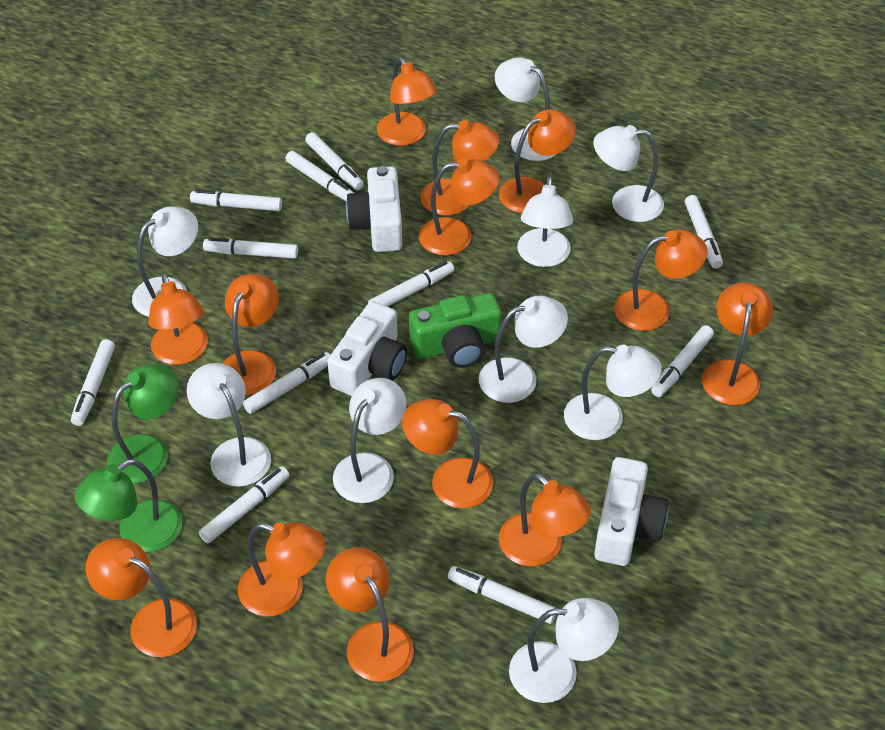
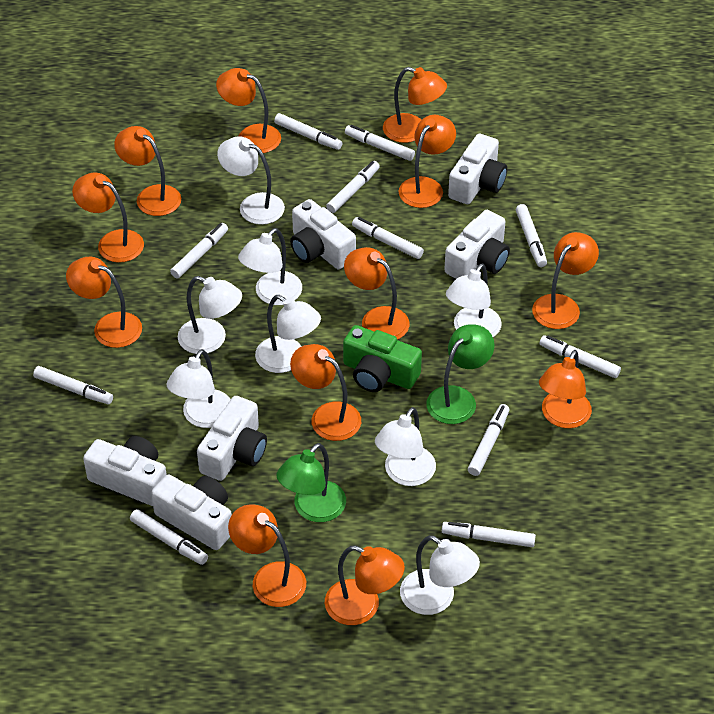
orange lamp: 13 -> 12
white camera: 3 -> 6
white lamp: 9 -> 8

